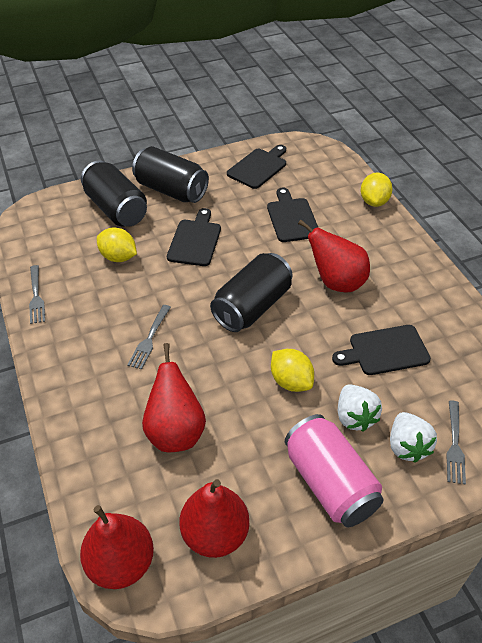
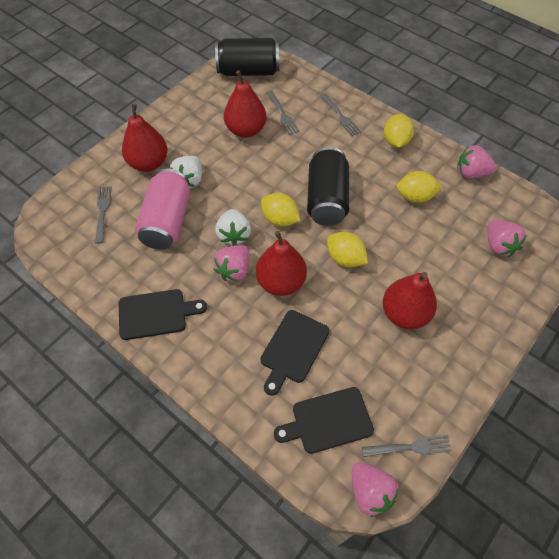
black can: 3 -> 2
black cutting board: 4 -> 3
grey fork: 3 -> 4
pink strawberry: 0 -> 4
yellow lemon: 3 -> 4

